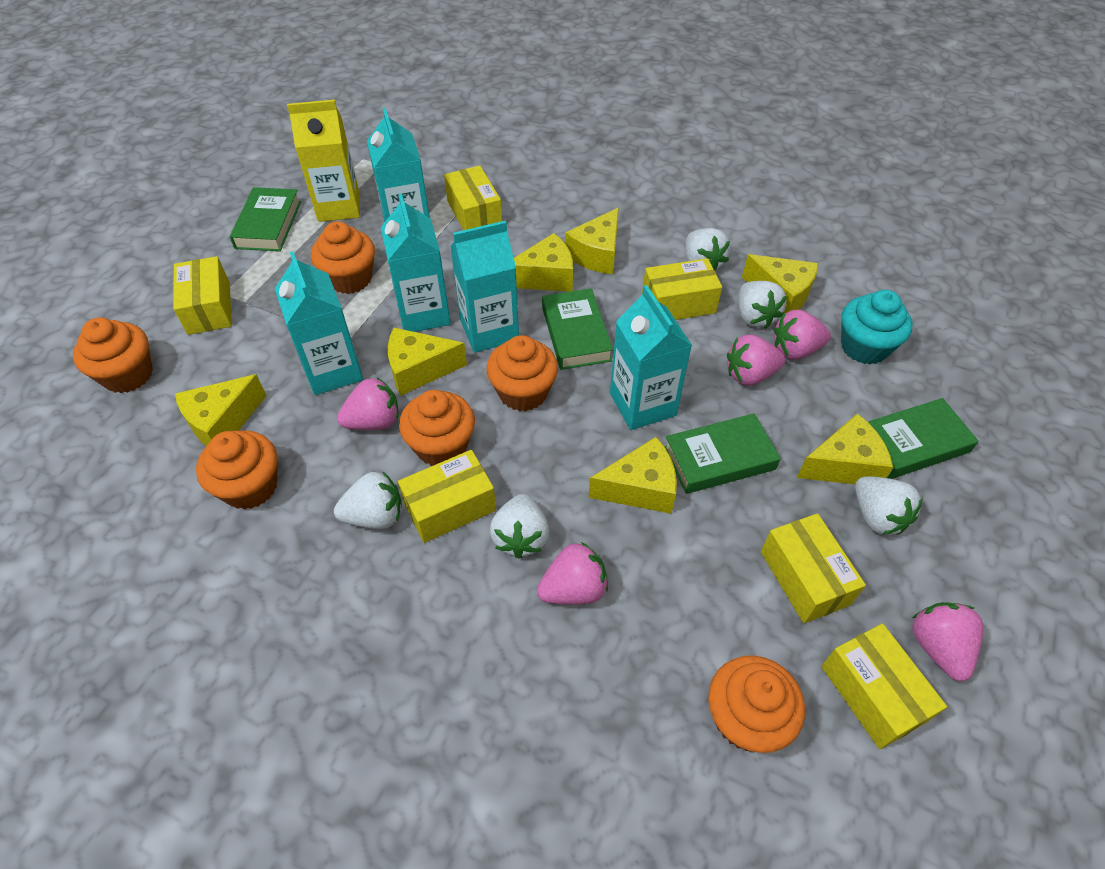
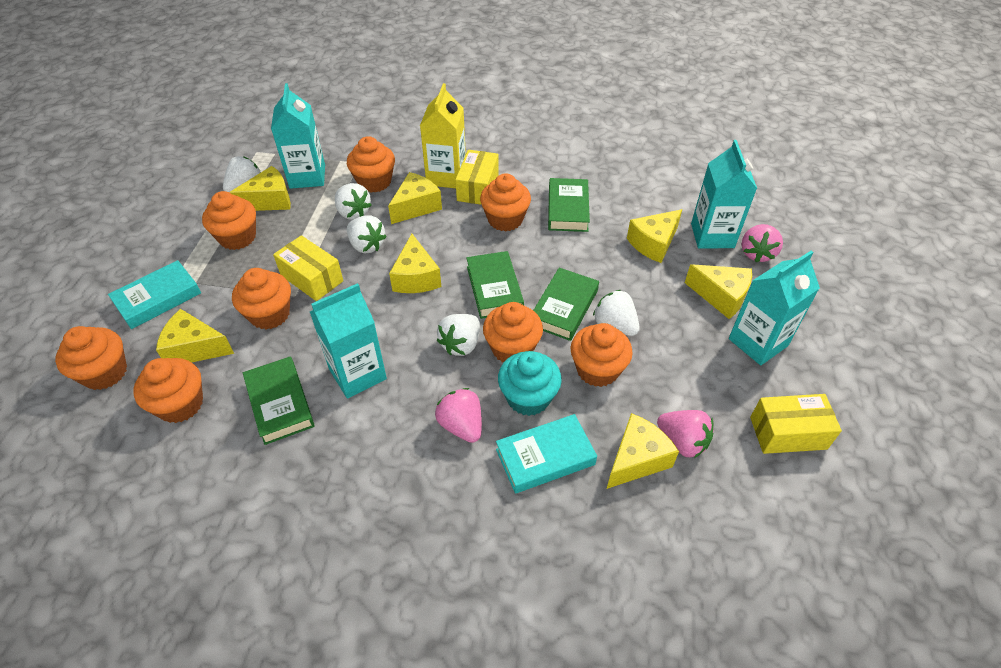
orange cupcake: 6 -> 8
pink strawberry: 5 -> 3
turquoise book: 0 -> 2
turquoise carton: 5 -> 4
yellow box: 6 -> 3

